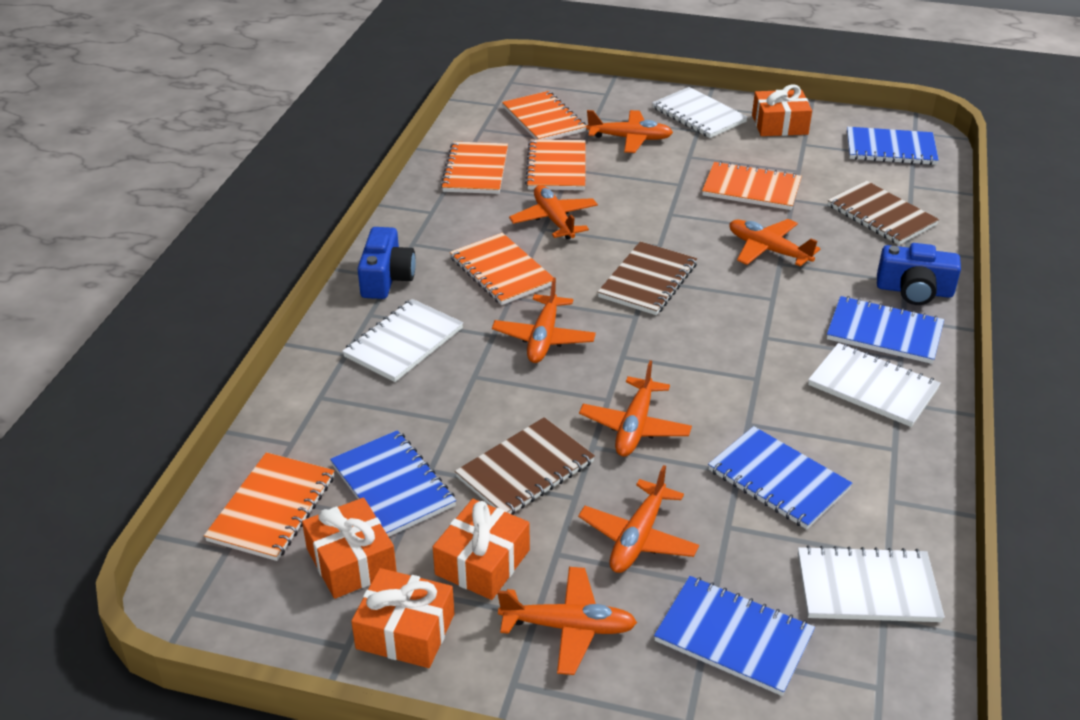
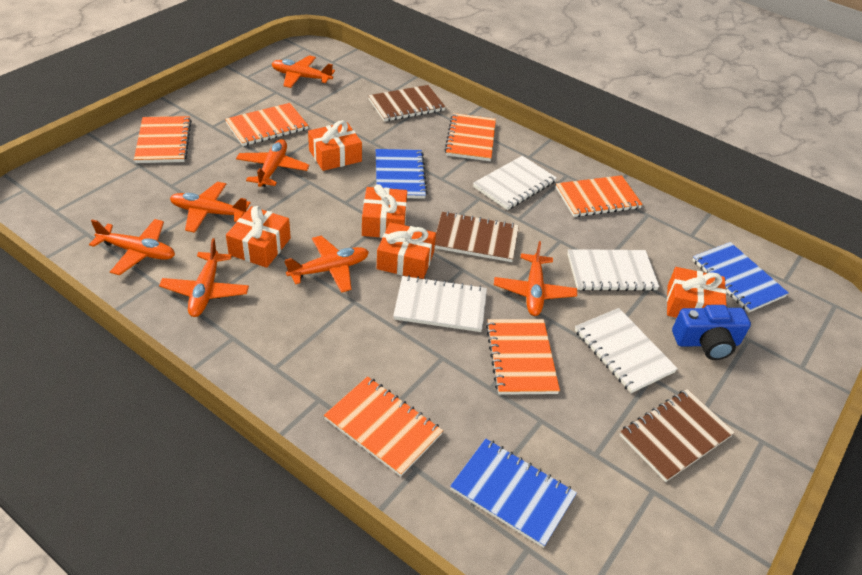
blue camera: 2 -> 1
blue notebook: 5 -> 3
orange gift: 4 -> 5

